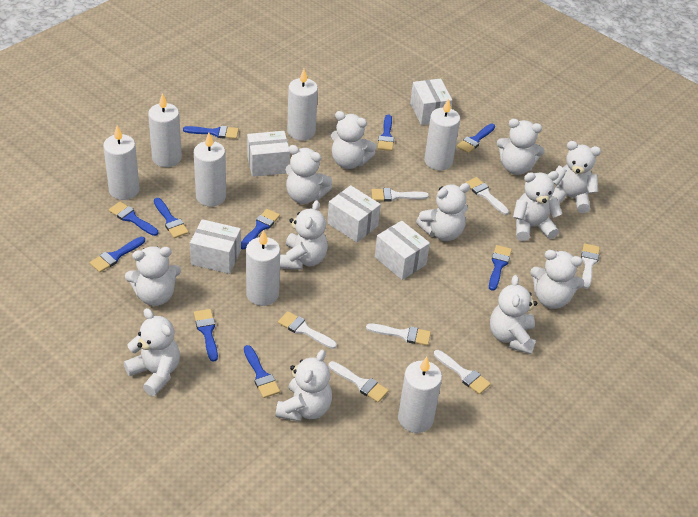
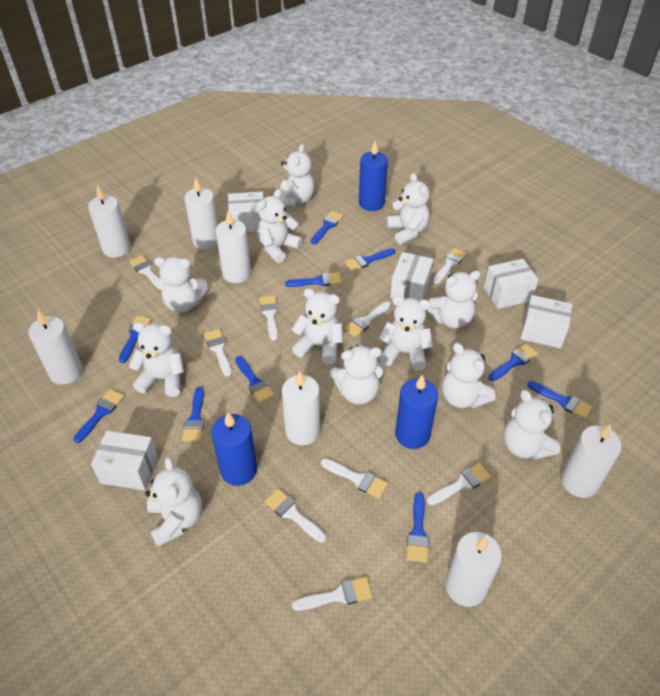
blue candle: 0 -> 3
white brush: 7 -> 9

